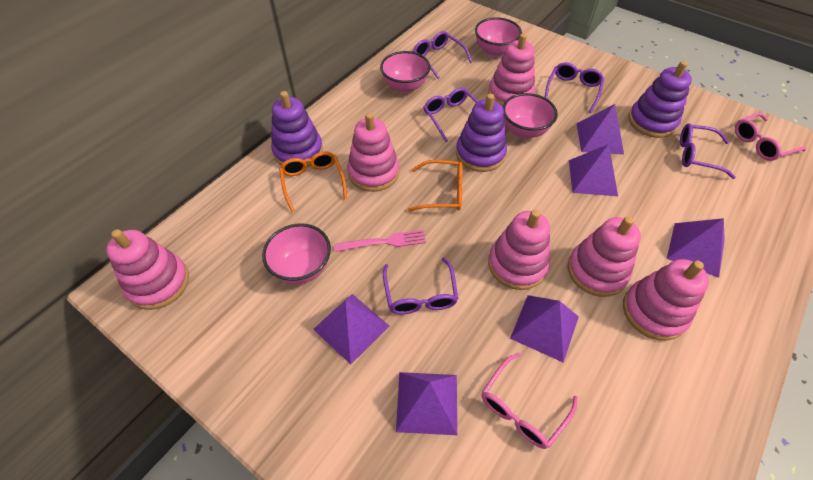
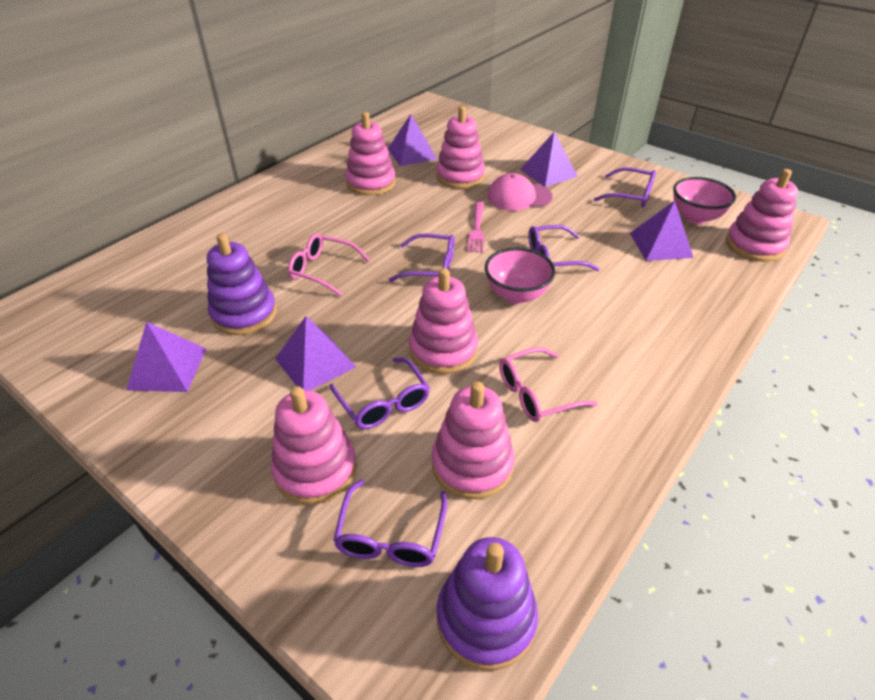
orange glasses: 2 -> 0
pink bowl: 4 -> 2
pink cap: 0 -> 1
purple pyramid: 6 -> 5
purple stacking toy: 3 -> 2

